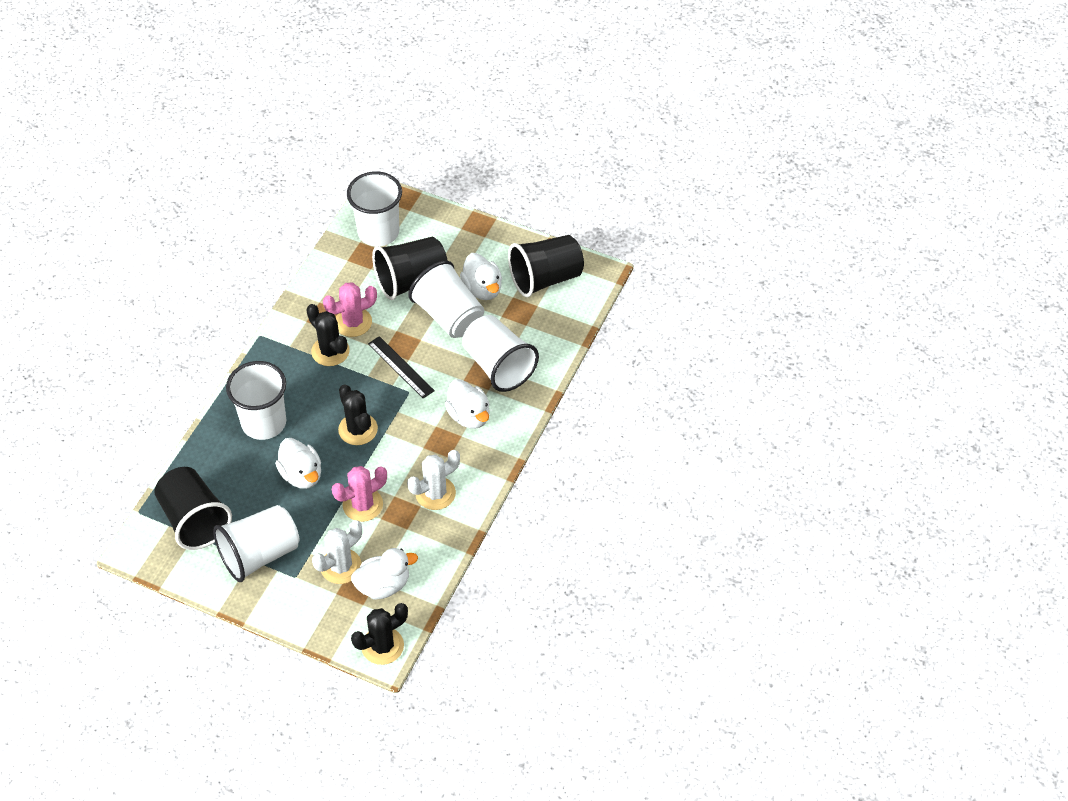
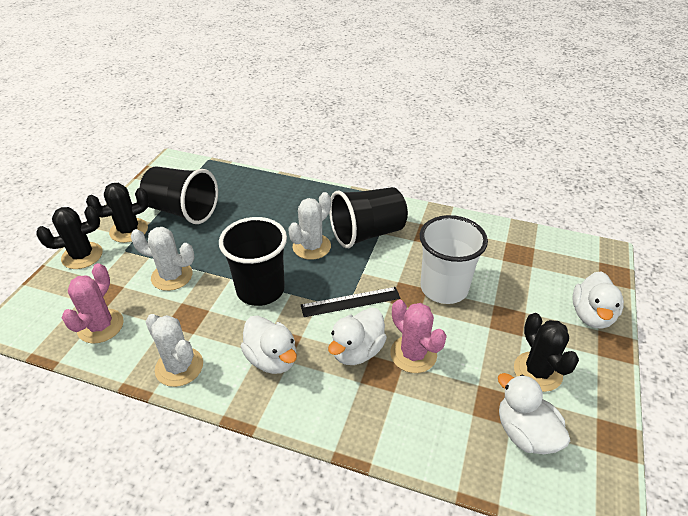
white cactus: 2 -> 3
white cup: 5 -> 1

